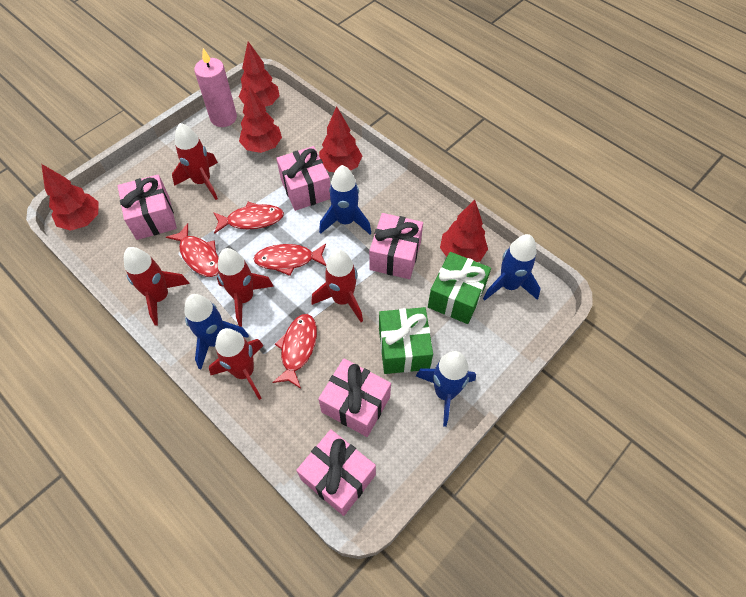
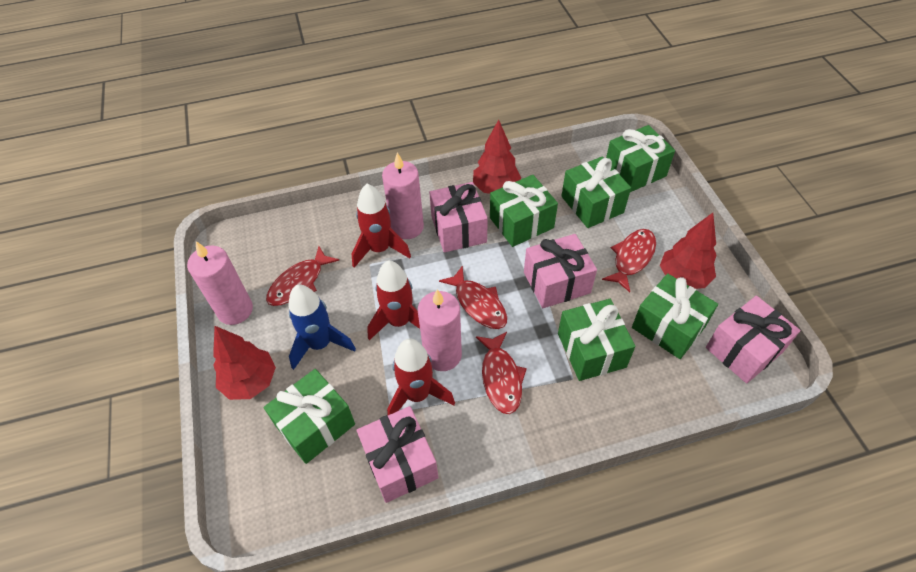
blue rocket: 4 -> 1
green gift: 2 -> 6
pink candle: 1 -> 3
pink gift: 5 -> 4
red rocket: 5 -> 3
red tree: 5 -> 3

